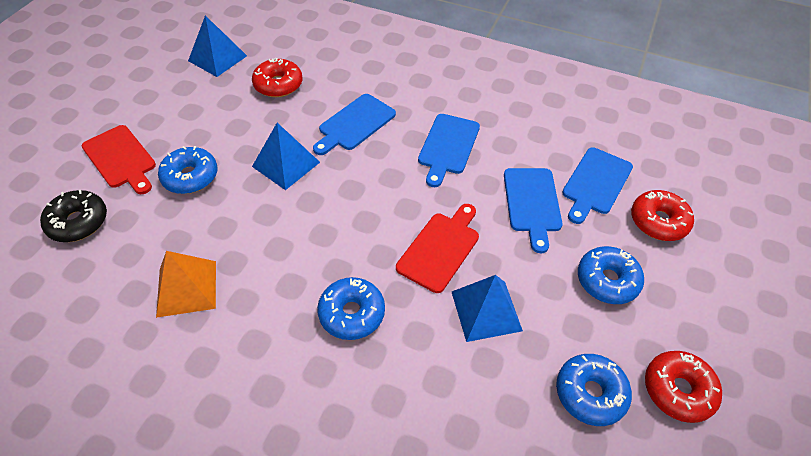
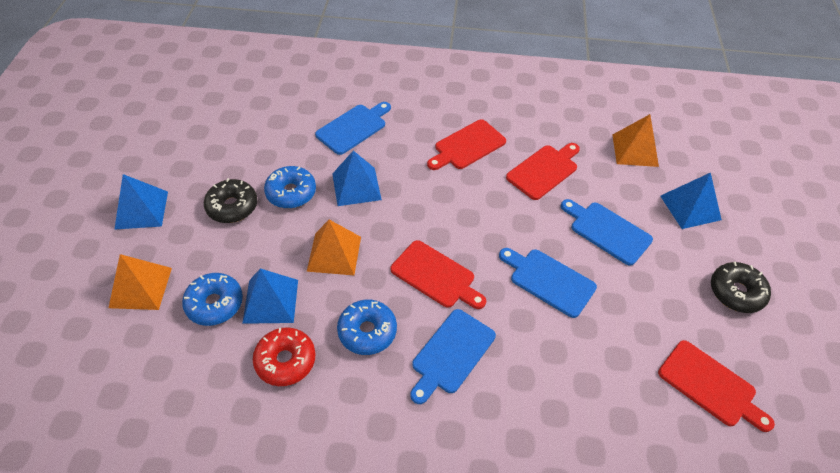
black donut: 1 -> 2
blue donut: 4 -> 3
blue pyramid: 3 -> 4
orange pyramid: 1 -> 3
red cutting board: 2 -> 4
red donut: 3 -> 1

